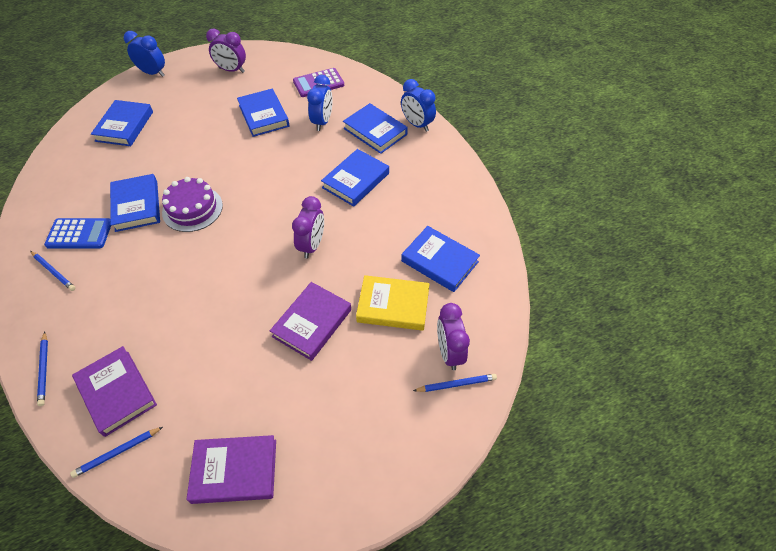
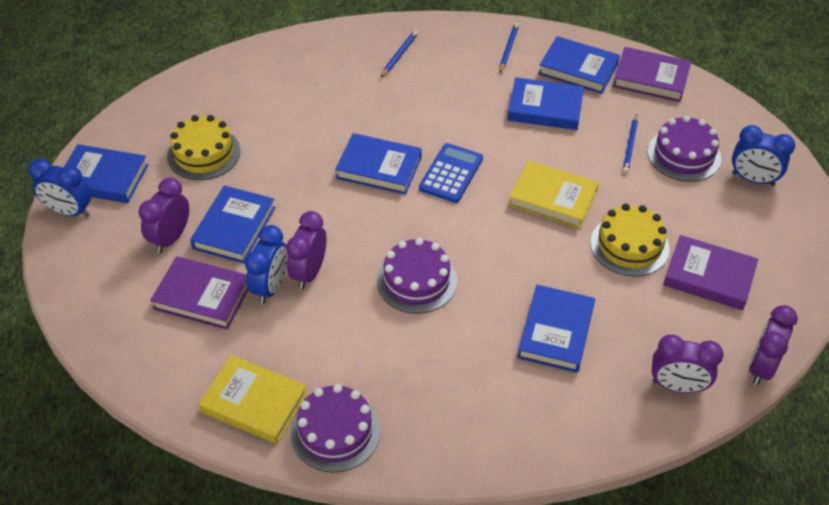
blue pencil: 4 -> 3
purple cake: 1 -> 3
purple calculator: 1 -> 0
purple clock: 3 -> 4
yellow book: 1 -> 2
yellow cake: 0 -> 2

